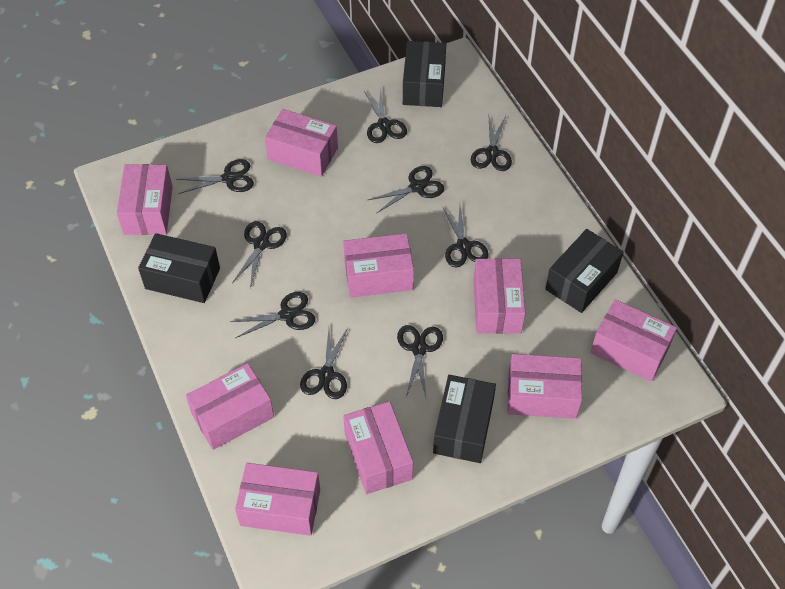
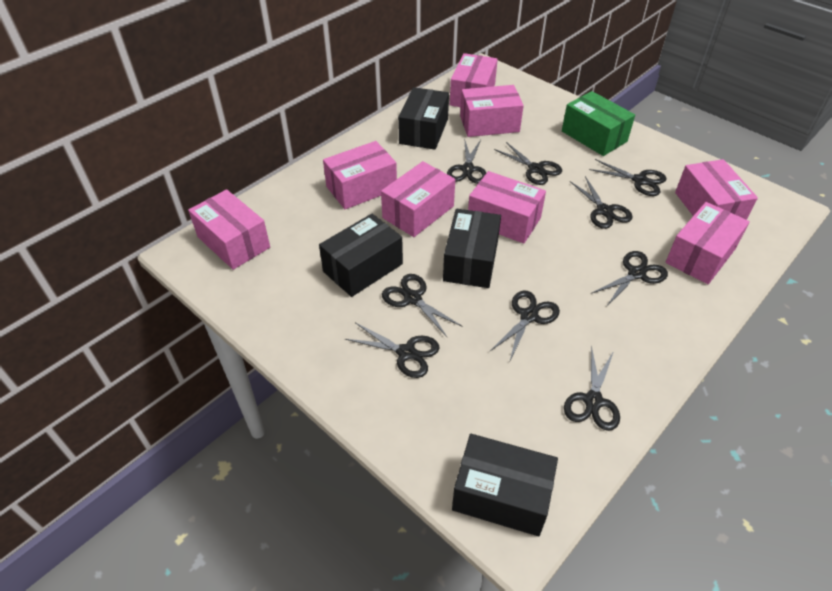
green box: 0 -> 1
pink box: 9 -> 8

